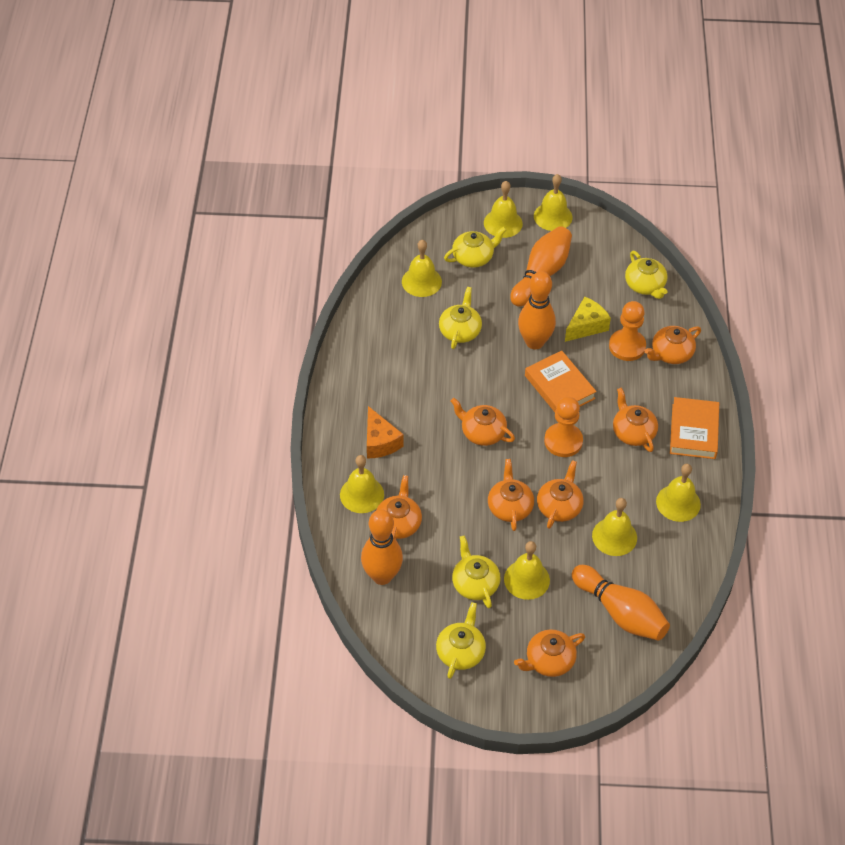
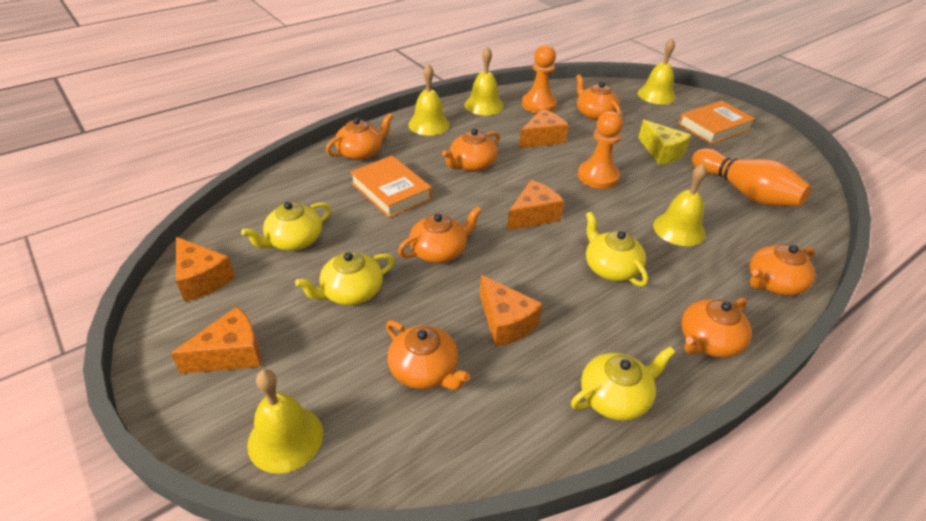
orange bowling pin: 4 -> 1
orange cheese: 1 -> 5
yellow bell: 7 -> 5
yellow teapot: 5 -> 4

